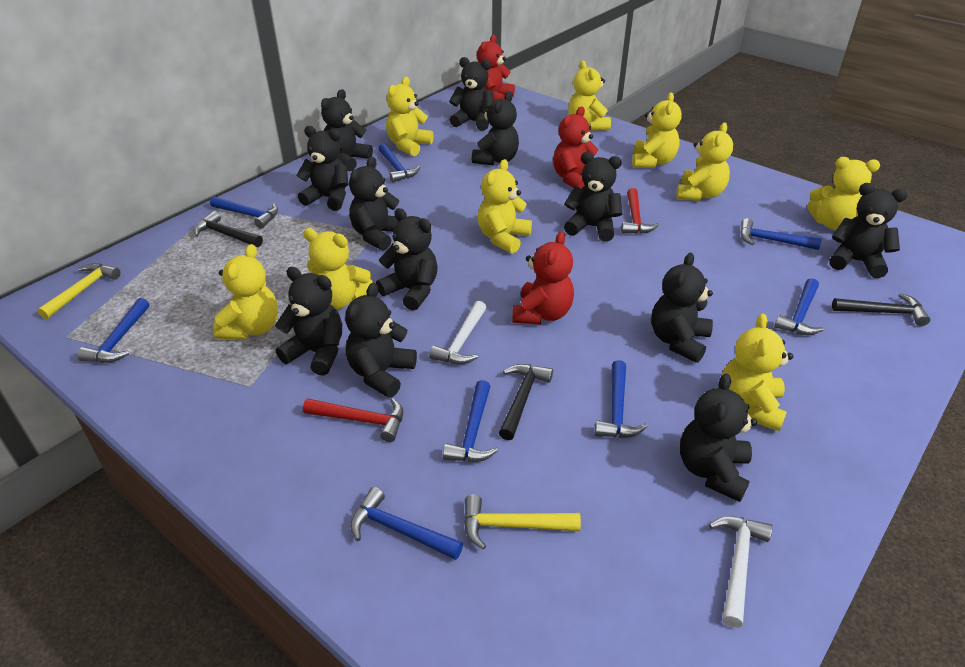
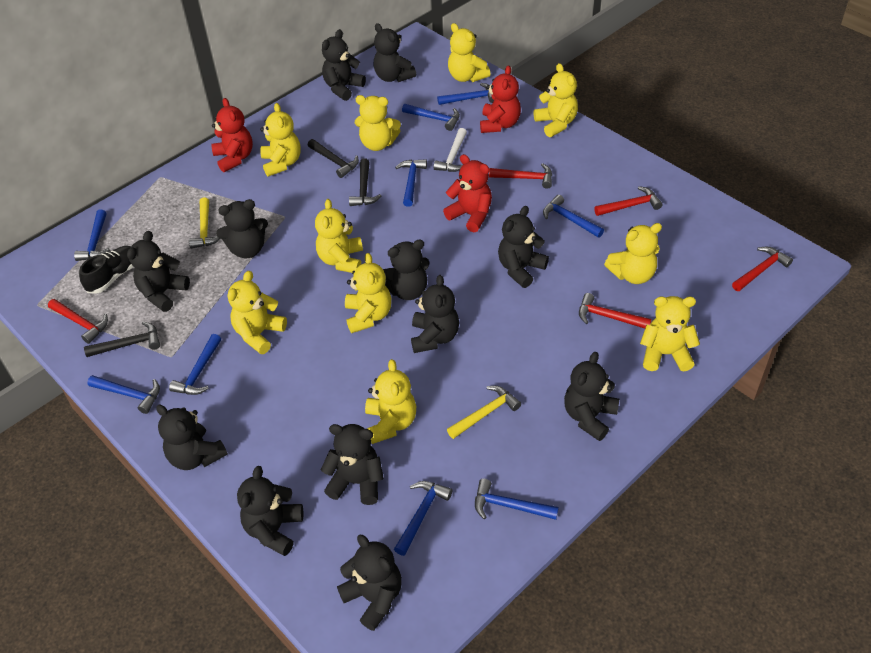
black shoe: 0 -> 1
blue hammer: 8 -> 9
red hammer: 2 -> 5
white hammer: 2 -> 1
yellow teddy bear: 9 -> 10

